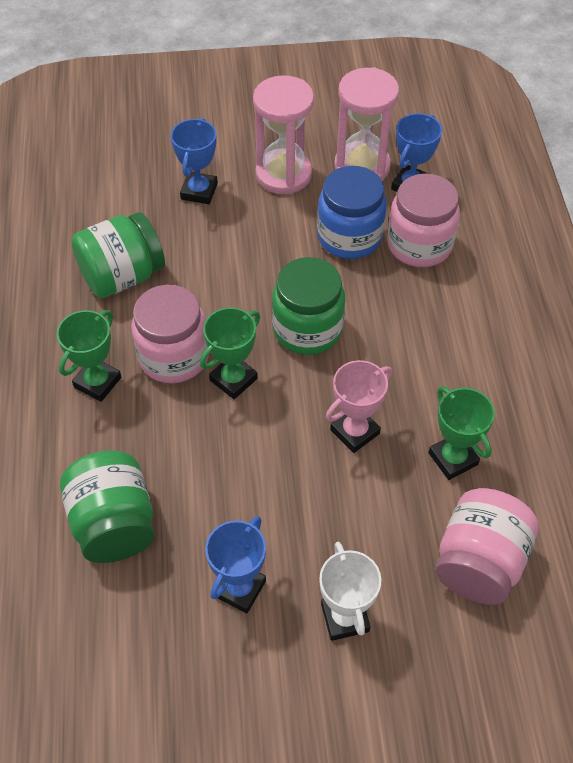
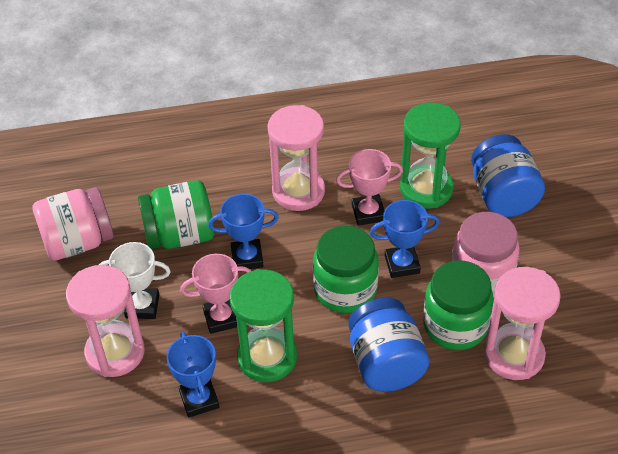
blue jar: 1 -> 2
green hourglass: 0 -> 2
green trophy: 3 -> 0
pink hourglass: 2 -> 3
pink jar: 3 -> 2
pink trophy: 1 -> 2

